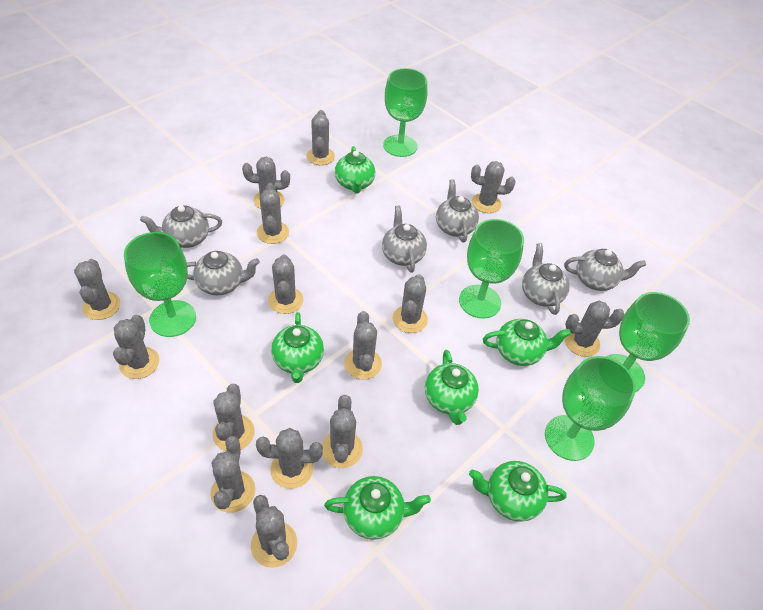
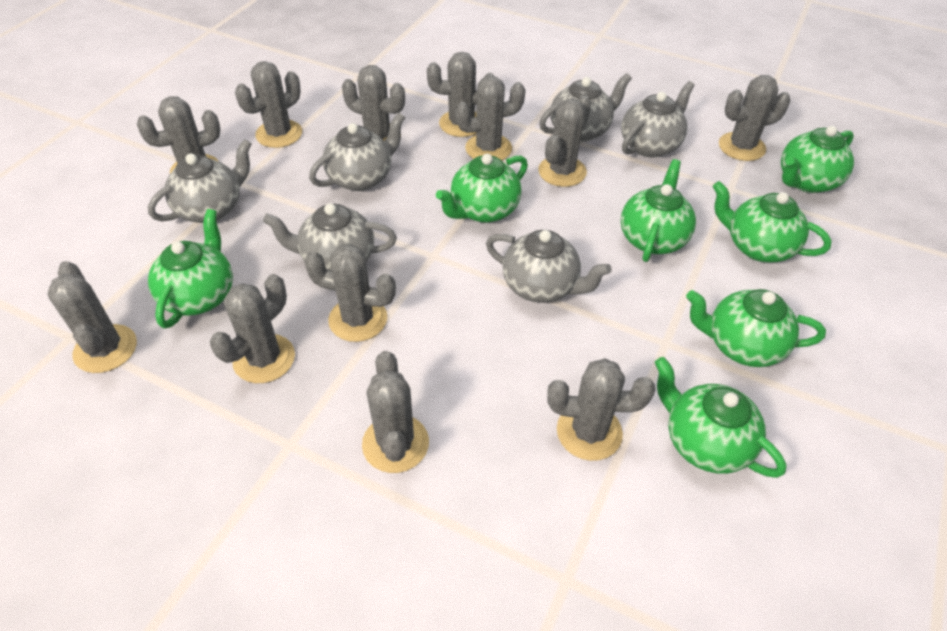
green goblet: 5 -> 0
green teapot: 6 -> 7
grey cactus: 15 -> 12

